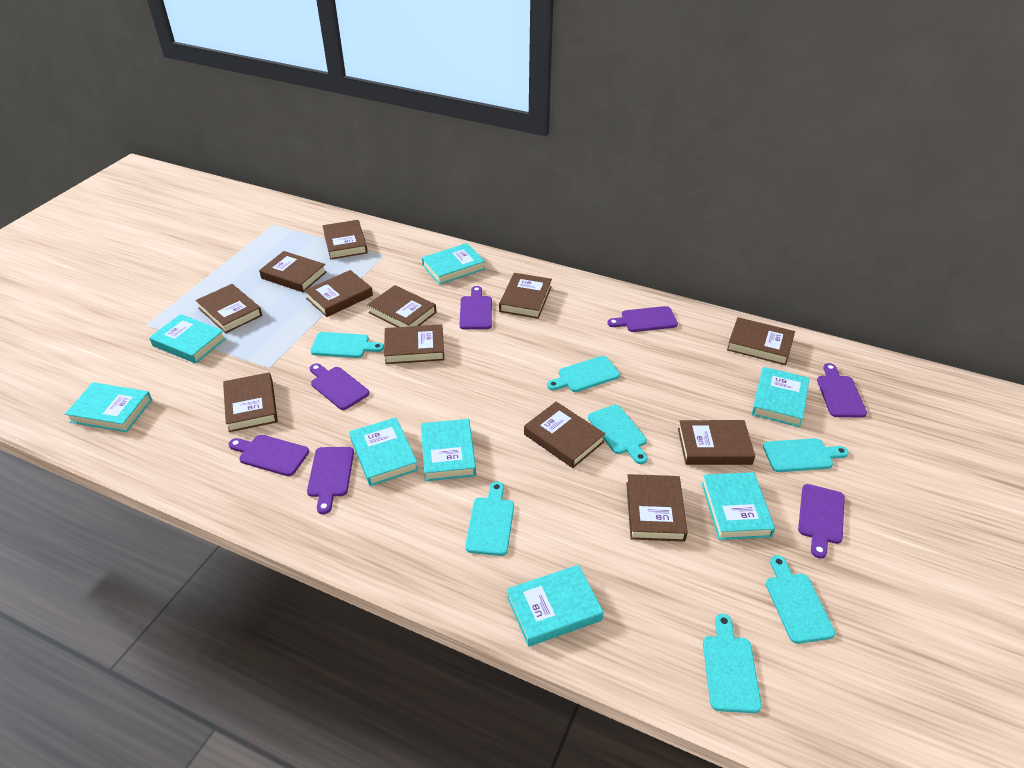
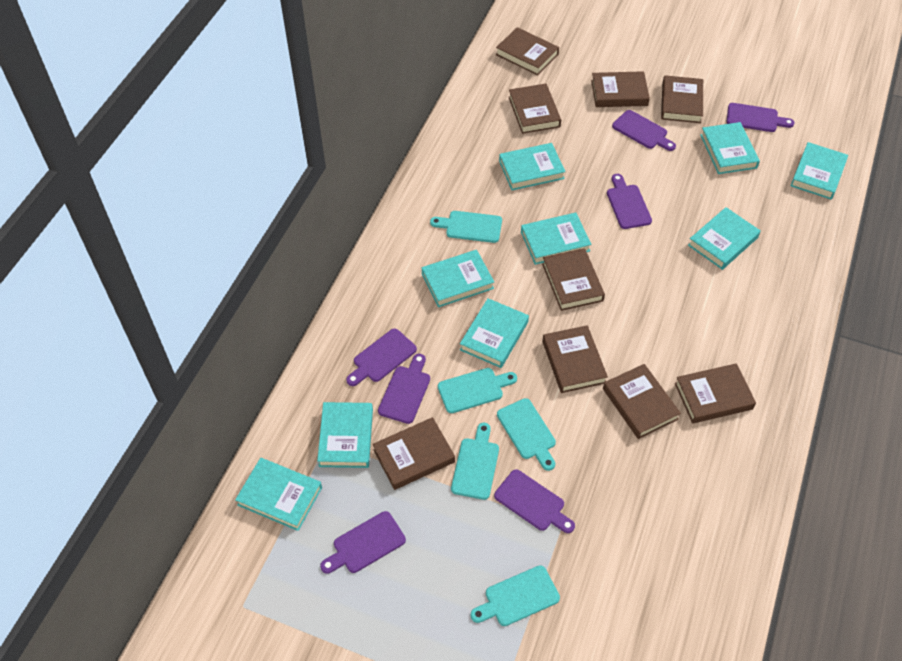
brown book: 12 -> 9
turquoise book: 8 -> 9
turquoise cutting board: 7 -> 5

